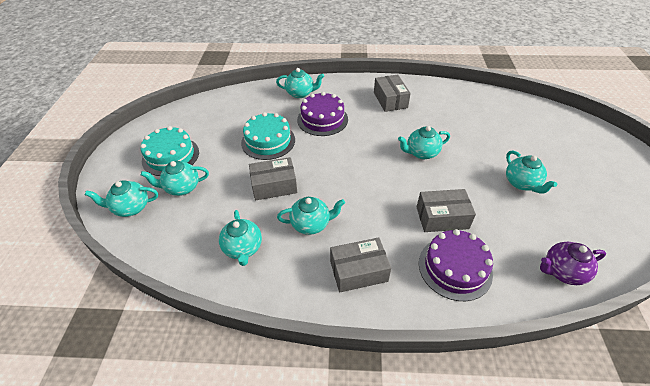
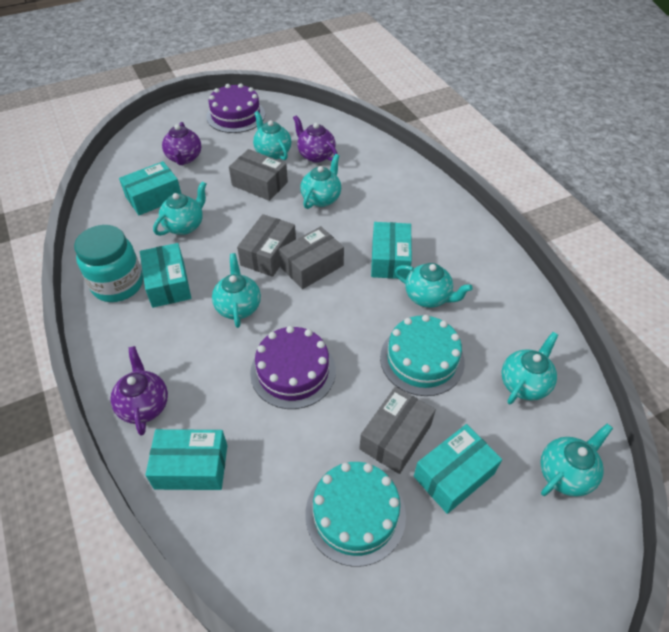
purple teapot: 1 -> 3
turquoise box: 0 -> 5
turquoise jar: 0 -> 1

